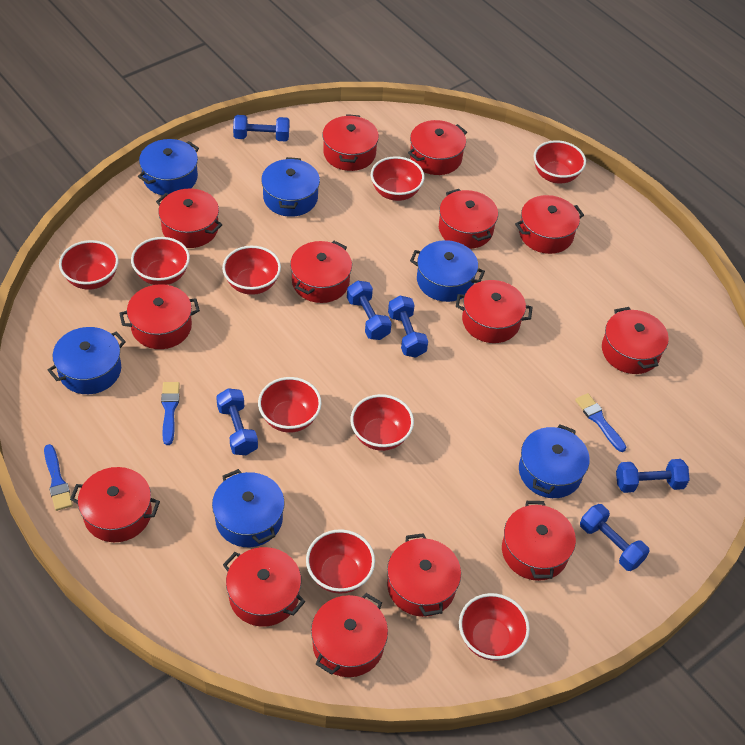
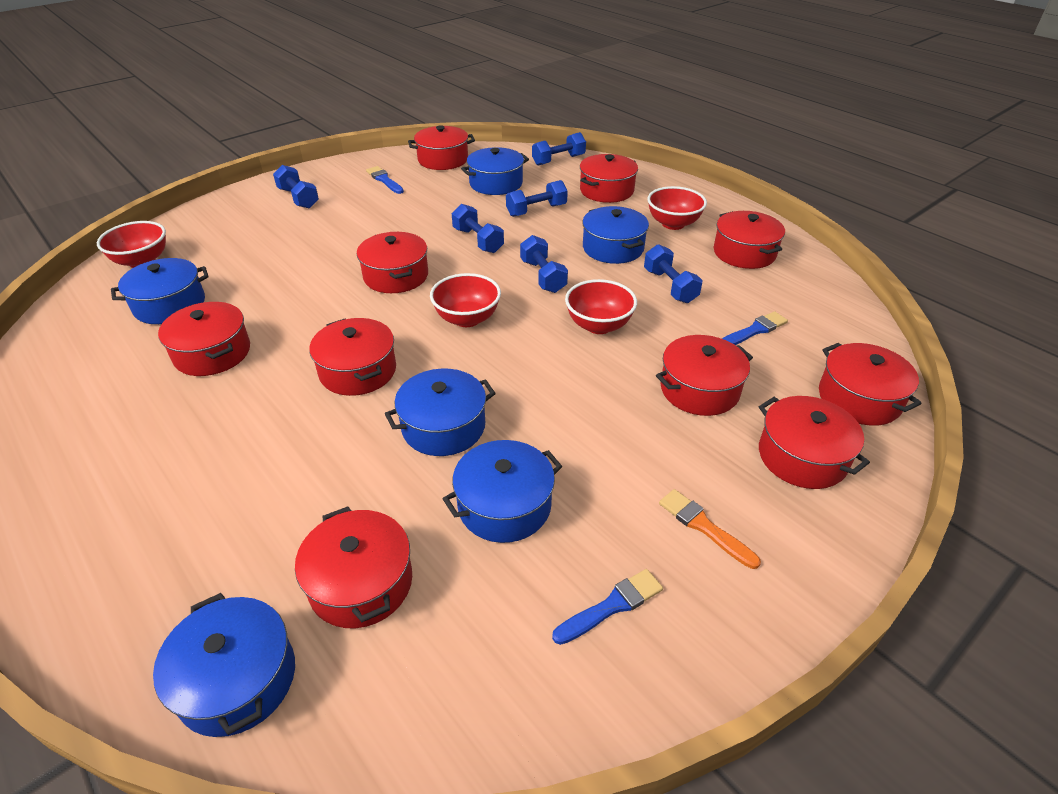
orange brush: 0 -> 1
red bowl: 9 -> 4
red pot: 14 -> 10

